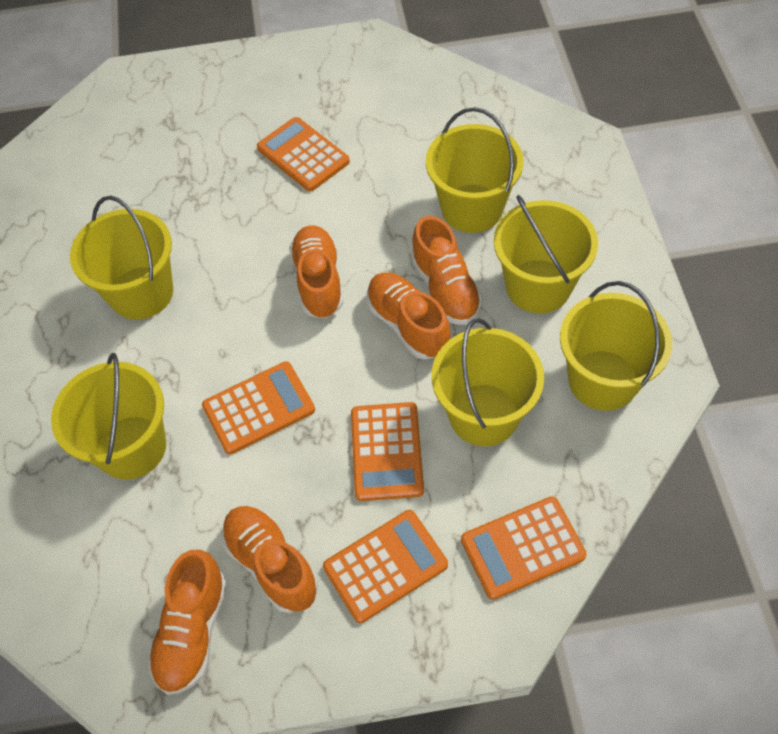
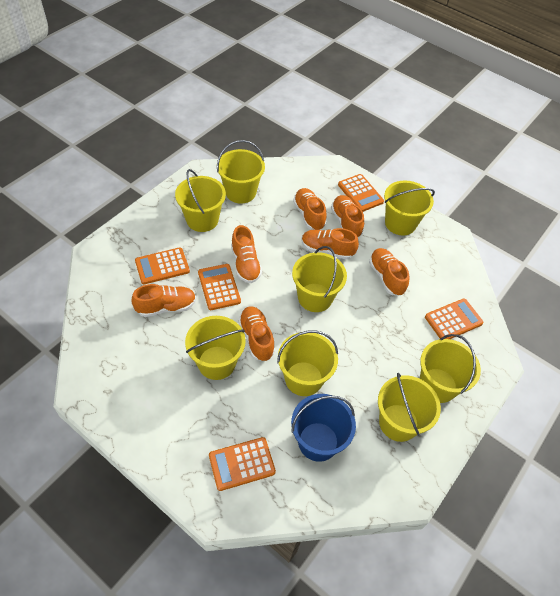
blue bucket: 0 -> 1
orange shoe: 5 -> 7
yellow bucket: 6 -> 8

